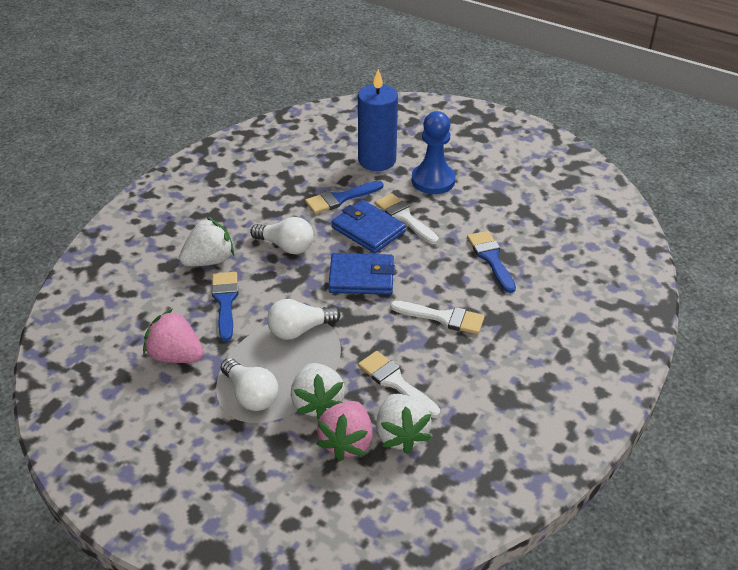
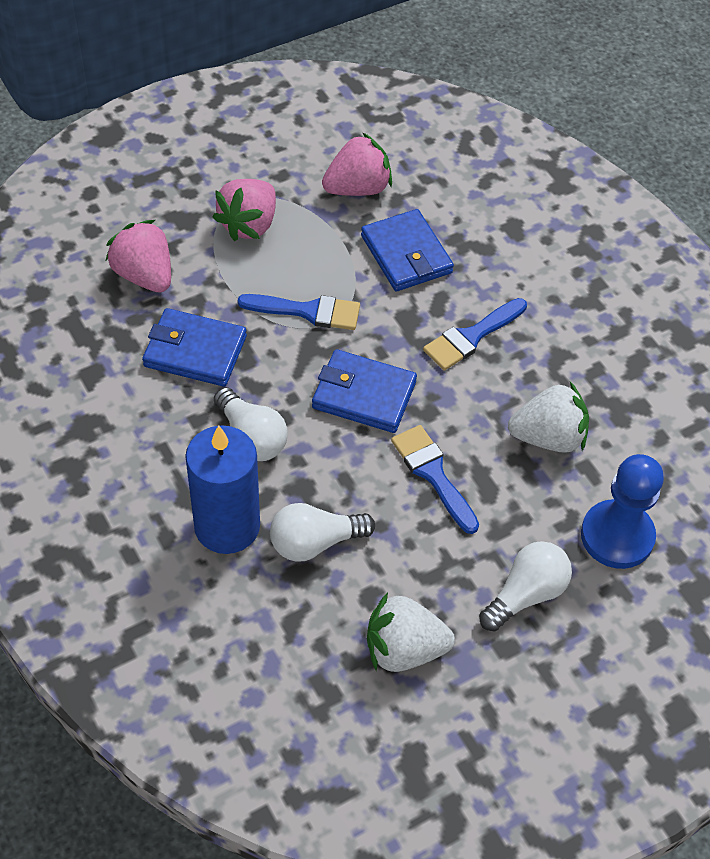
blue wallet: 2 -> 3
pink strawberry: 2 -> 3
white brush: 3 -> 0
white strawberry: 3 -> 2

